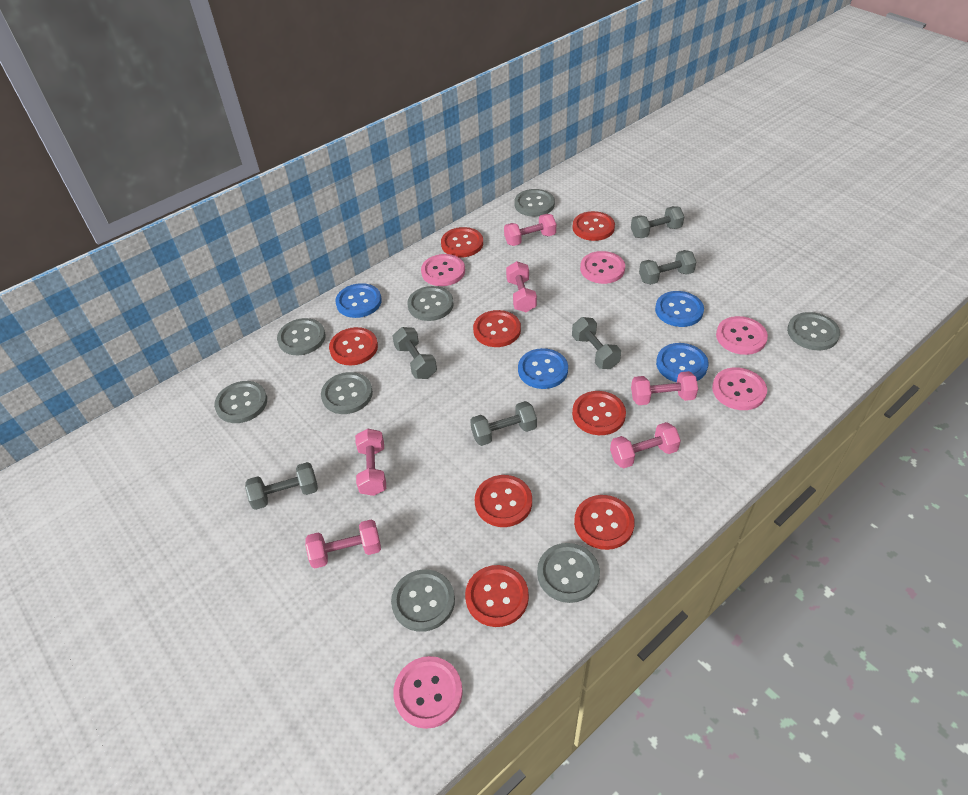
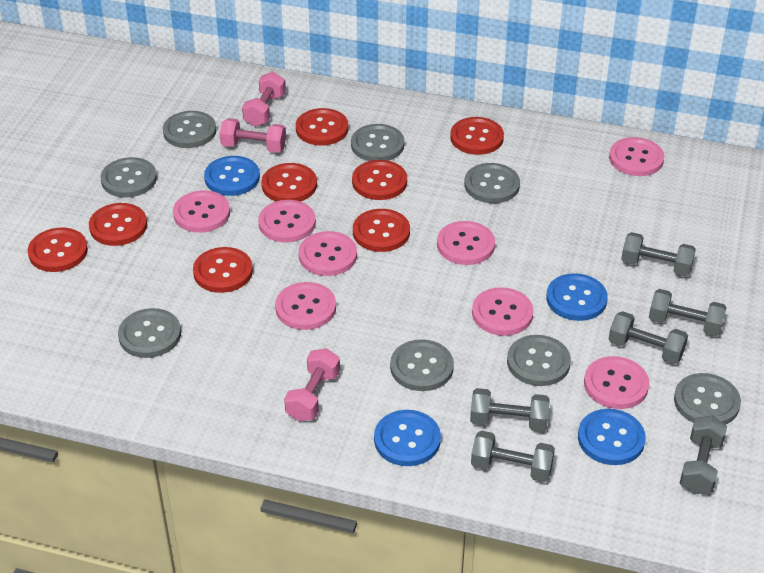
pink button: 5 -> 8
pink dumbbell: 6 -> 3

